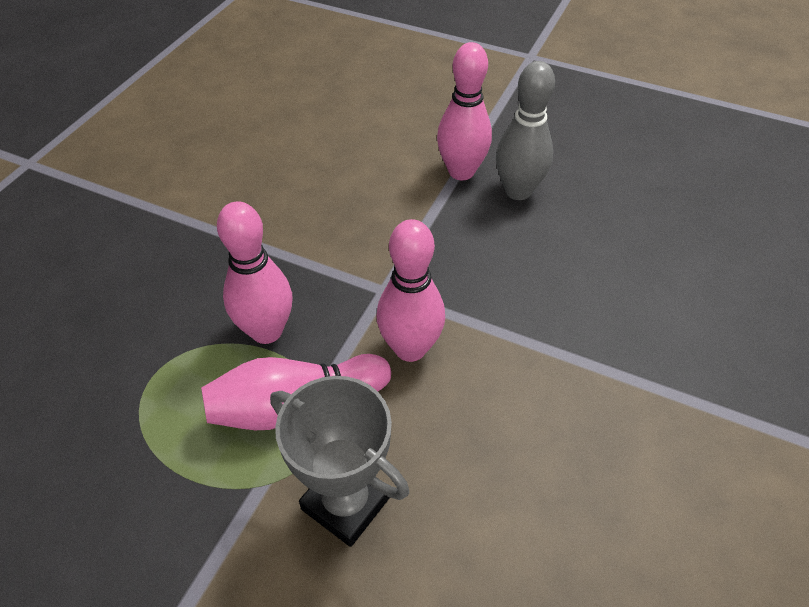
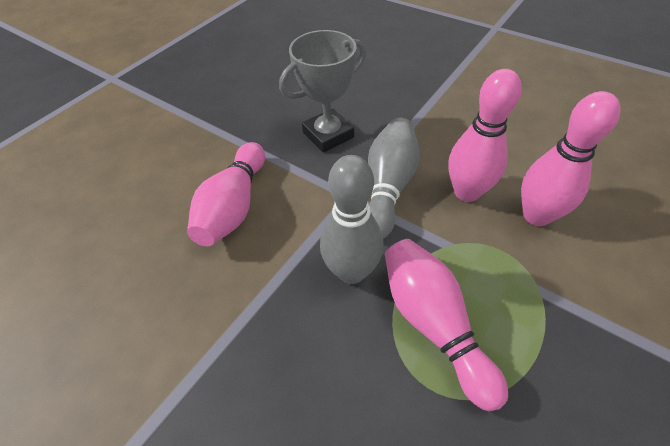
grey bowling pin: 1 -> 2

